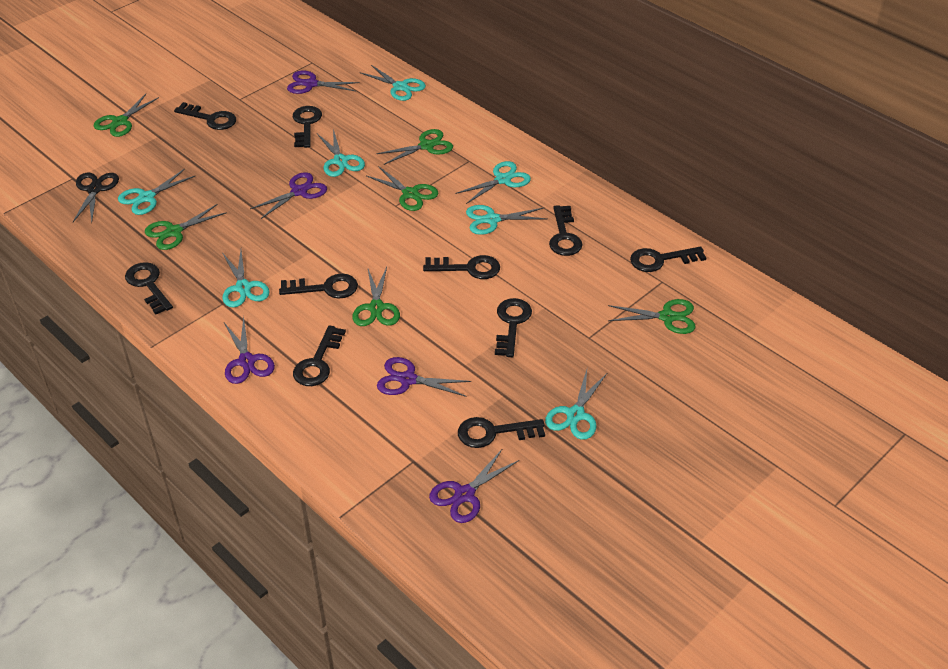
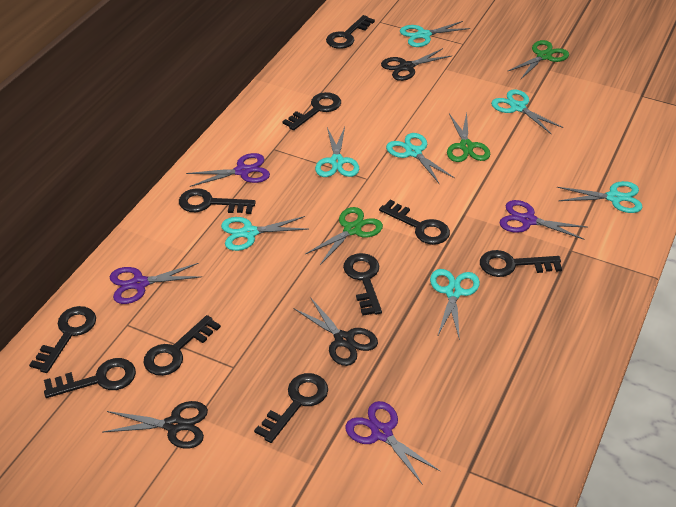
black scissors: 1 -> 3
green scissors: 6 -> 3
purple scissors: 5 -> 4

